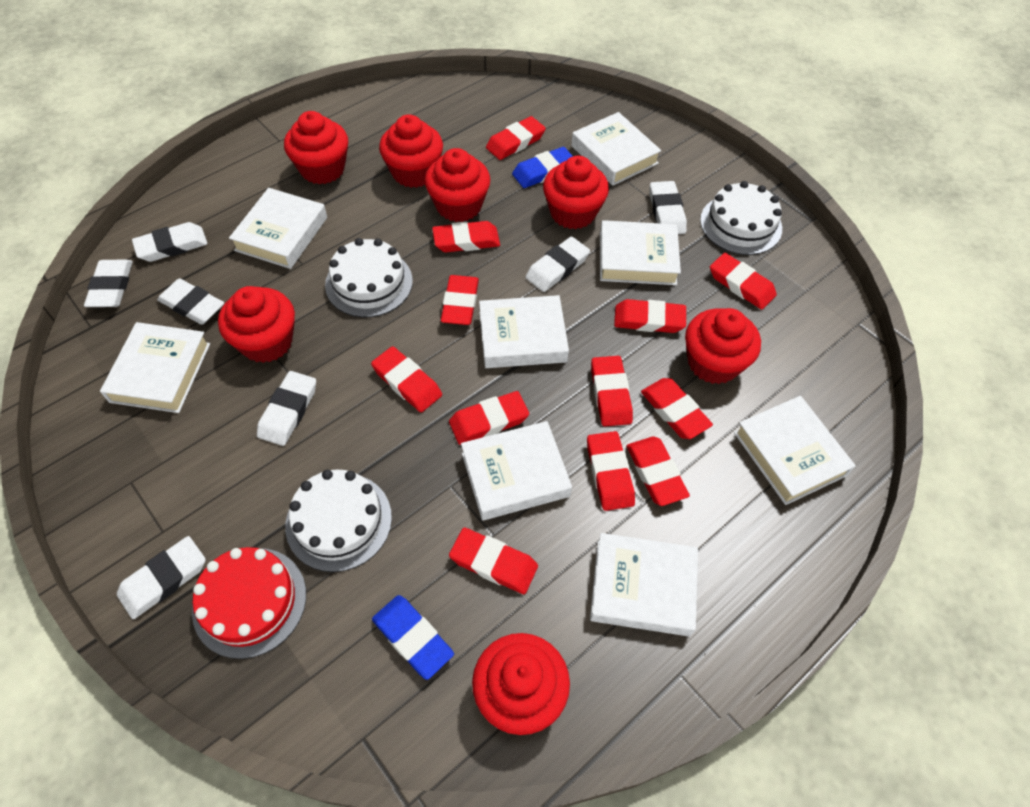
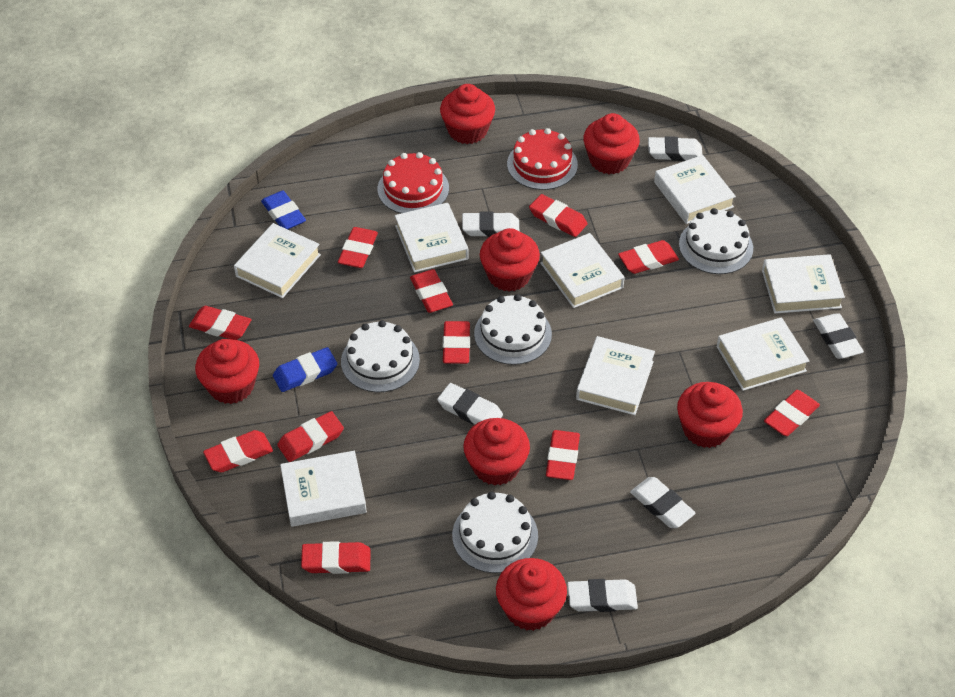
red cake: 1 -> 2
red eraser: 12 -> 11
white cake: 3 -> 4
white eraser: 7 -> 6

